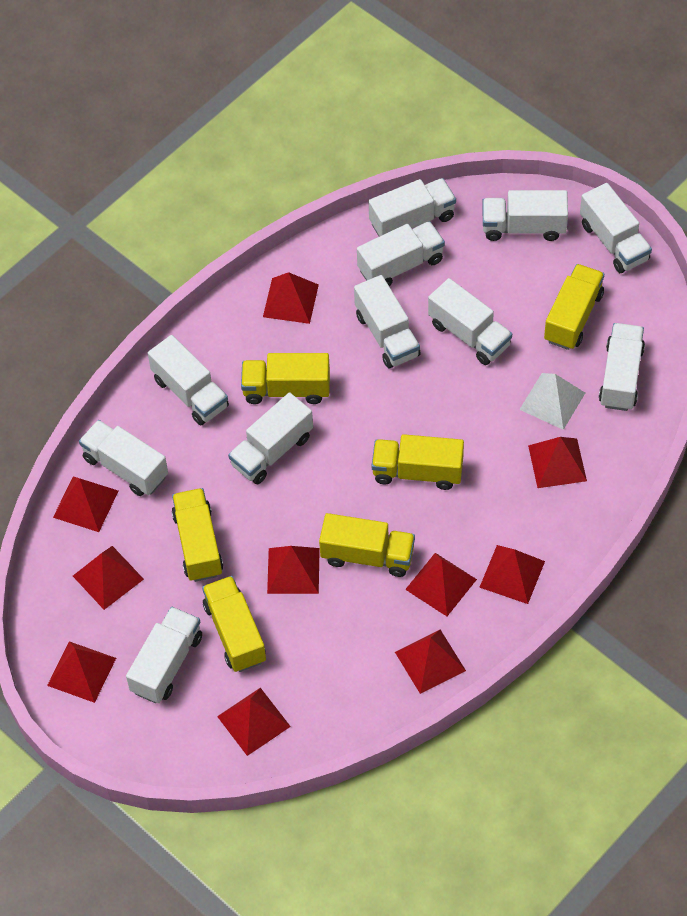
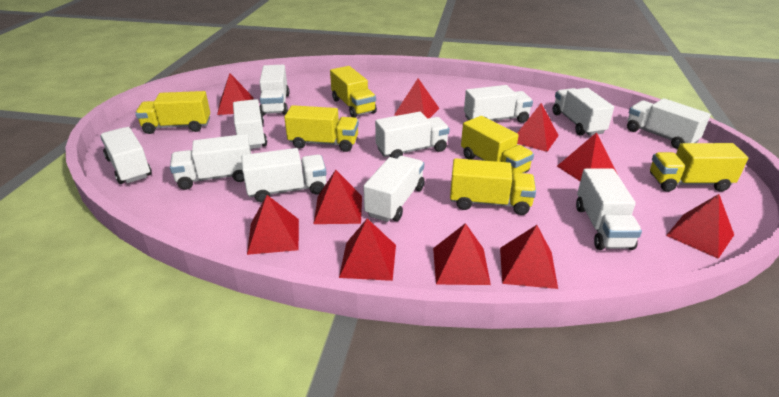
white pyramid: 1 -> 0

